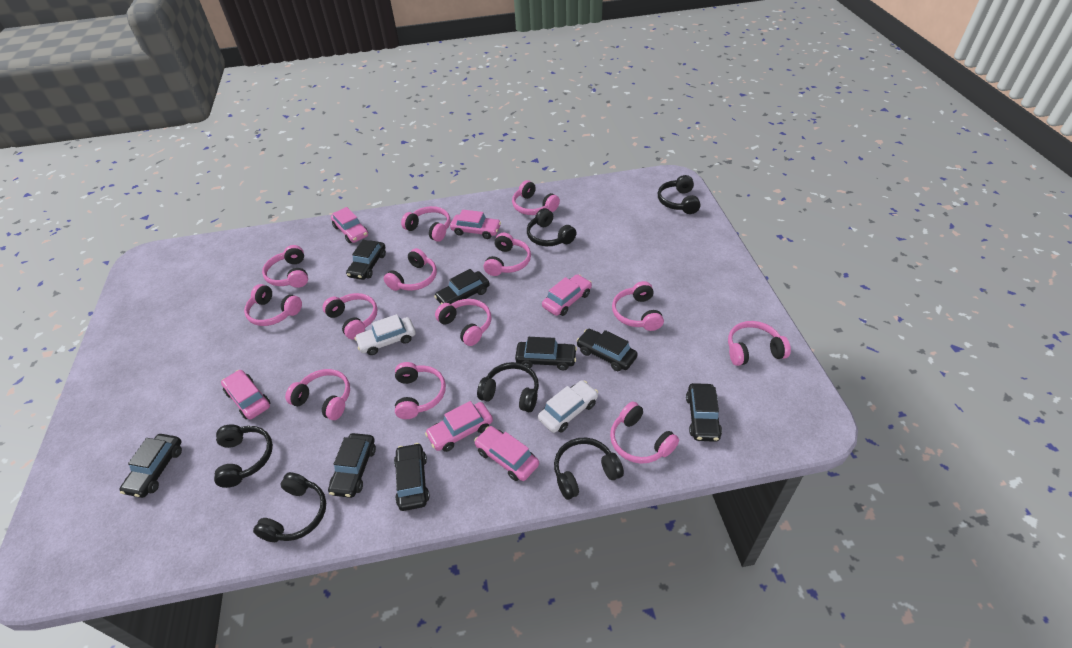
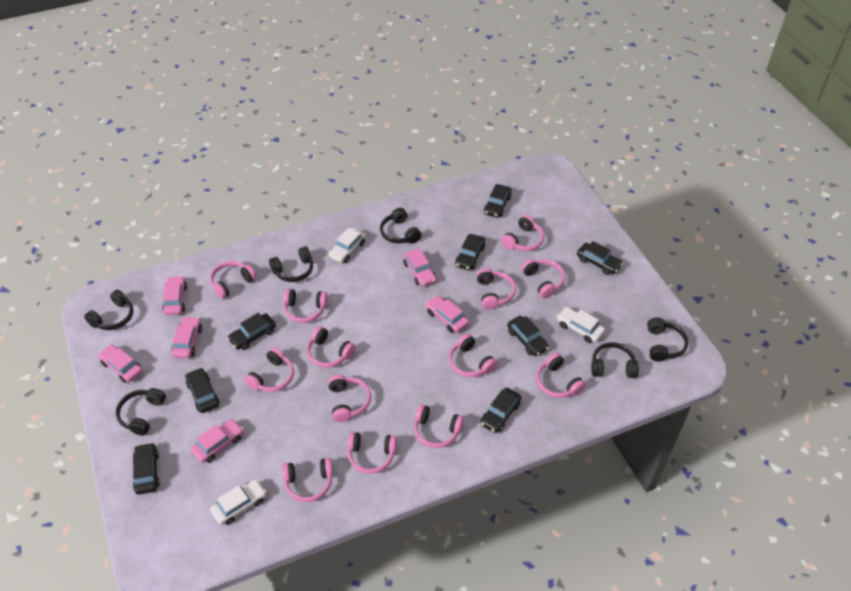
white car: 2 -> 3

